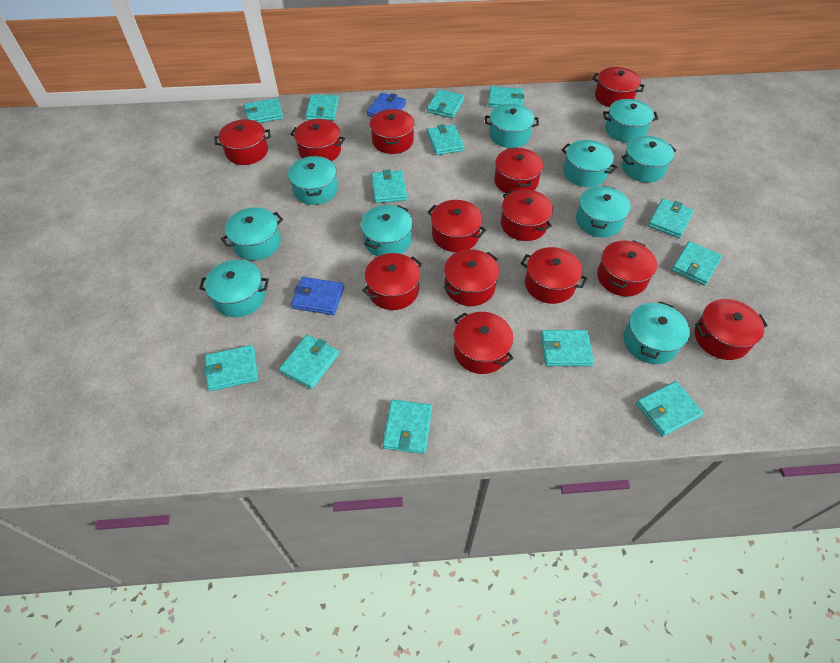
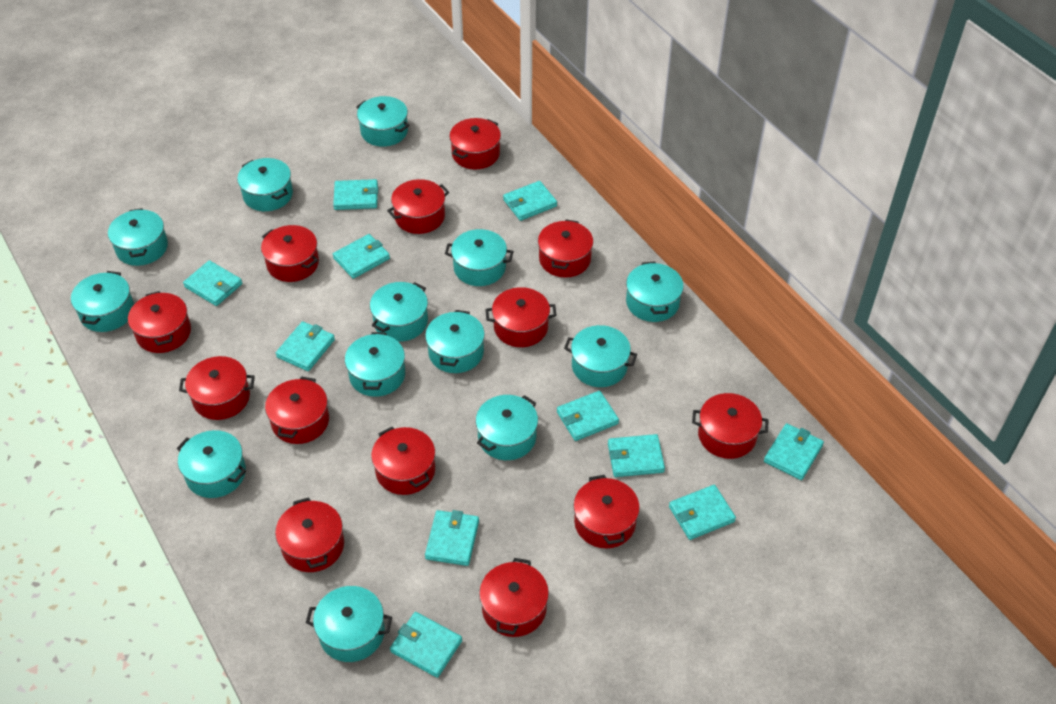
blue wallet: 2 -> 0
turquoise pot: 10 -> 13
turquoise wallet: 13 -> 11

